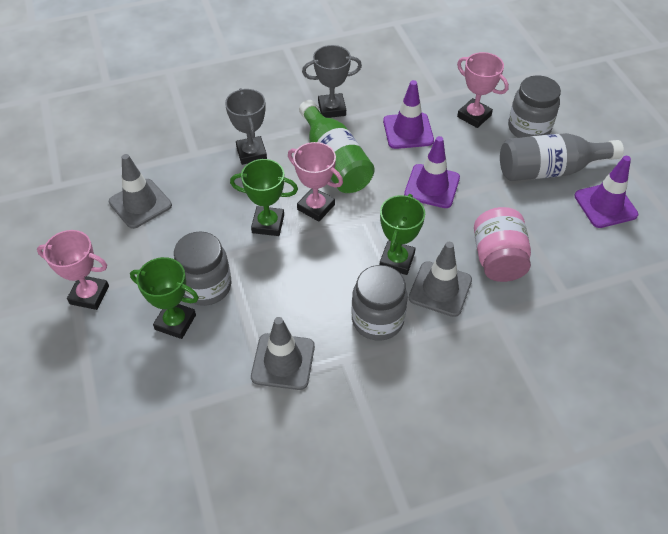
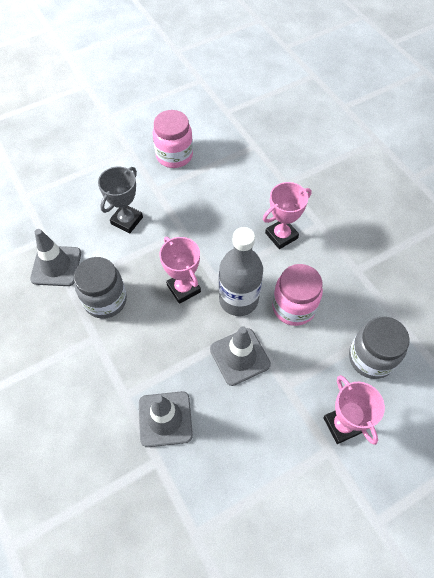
green bottle: 1 -> 0
green trophy: 3 -> 0
grey jar: 3 -> 2
grey trophy: 2 -> 1
pink jar: 1 -> 2
purple traffic cone: 3 -> 0

